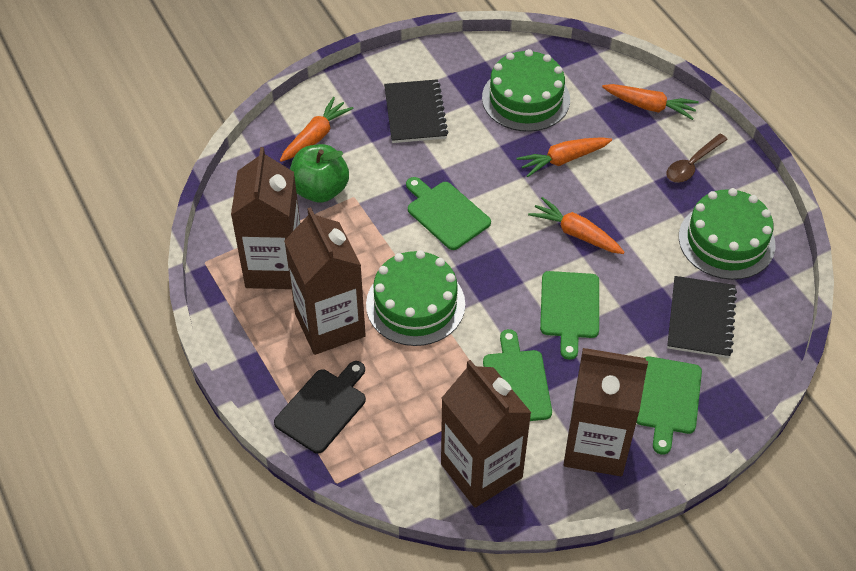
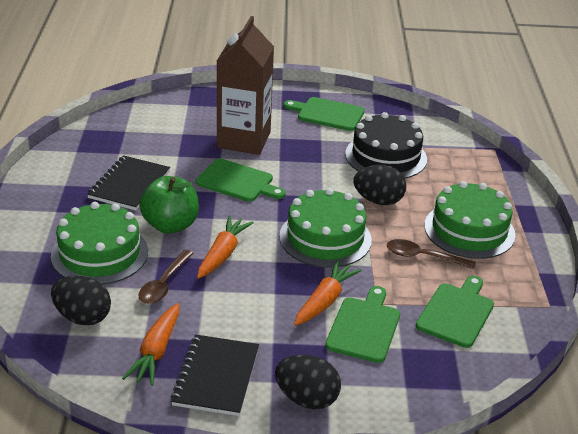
black cake: 0 -> 1
black cutting board: 1 -> 0
black egg: 0 -> 3
brown carton: 4 -> 1
brown spoon: 1 -> 2
orange carrot: 4 -> 3

